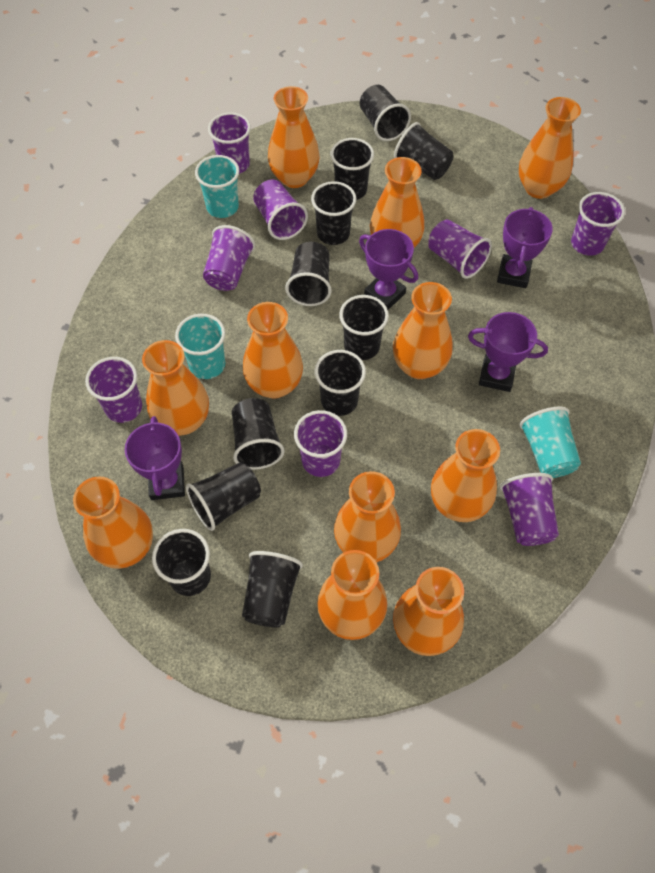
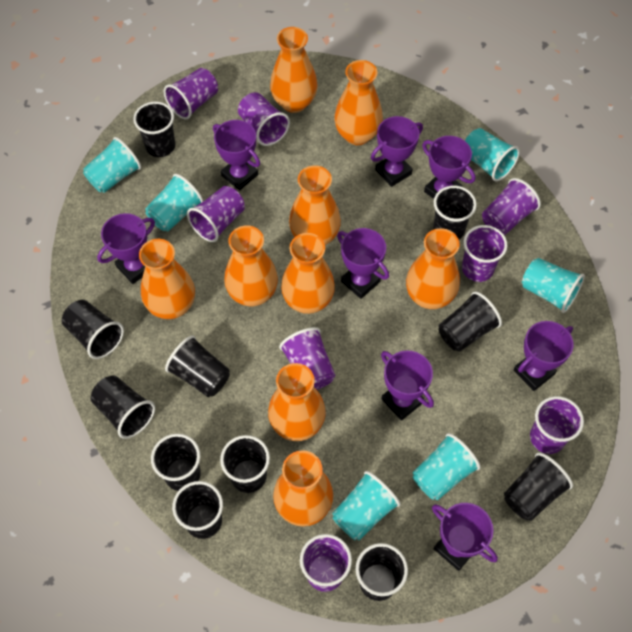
orange vase: 11 -> 9
purple trophy: 4 -> 8
turquoise cup: 3 -> 6

